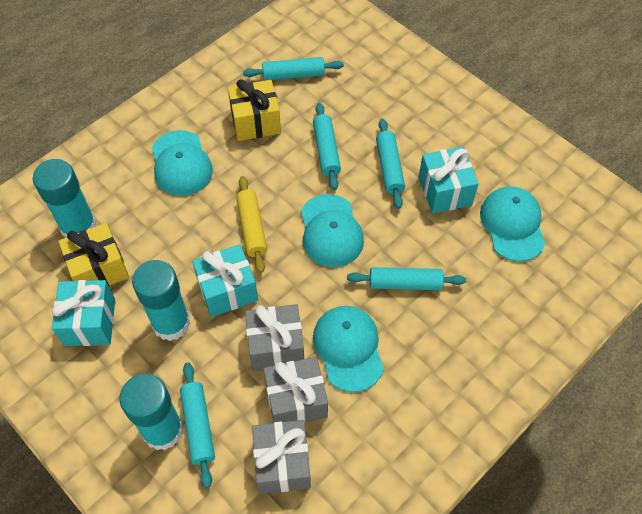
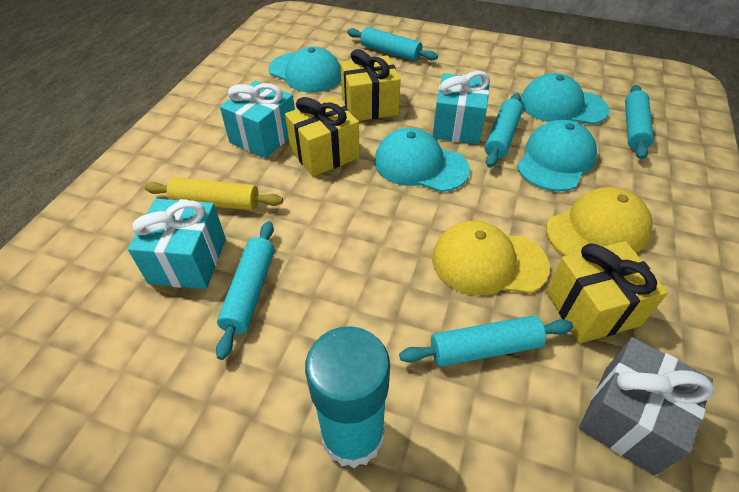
grey gift: 3 -> 1
turquoise glue stick: 3 -> 1
yellow cap: 0 -> 2
yellow gift: 2 -> 3

